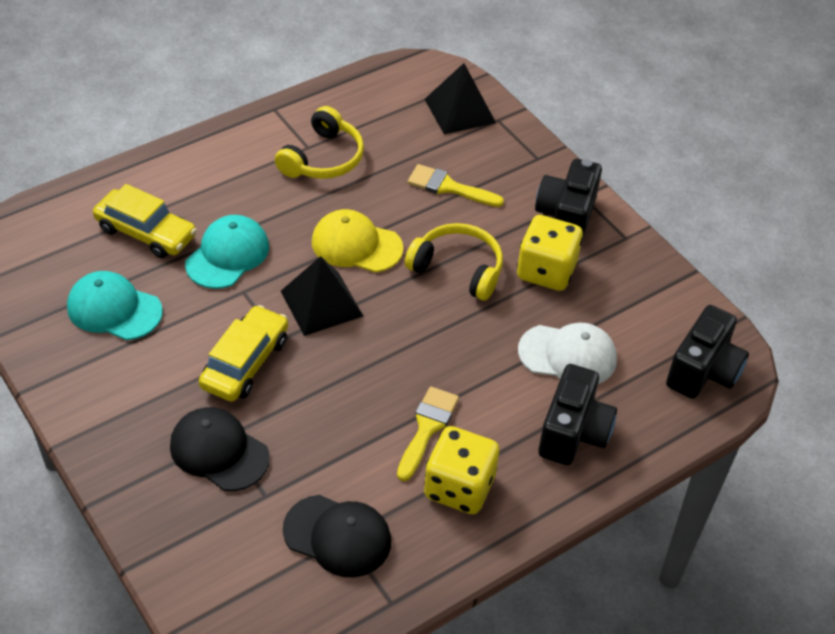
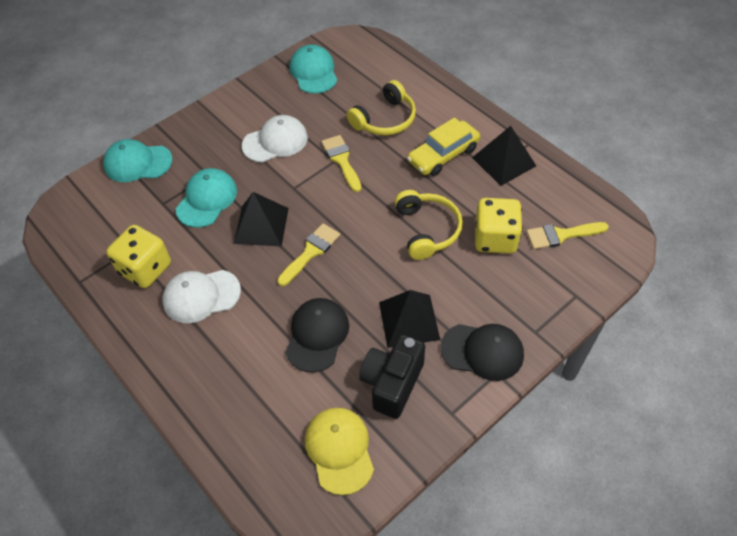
black camera: 3 -> 1
black pyramid: 2 -> 3
turquoise cap: 2 -> 3
white cap: 1 -> 2
yellow brush: 2 -> 3
yellow car: 2 -> 1

